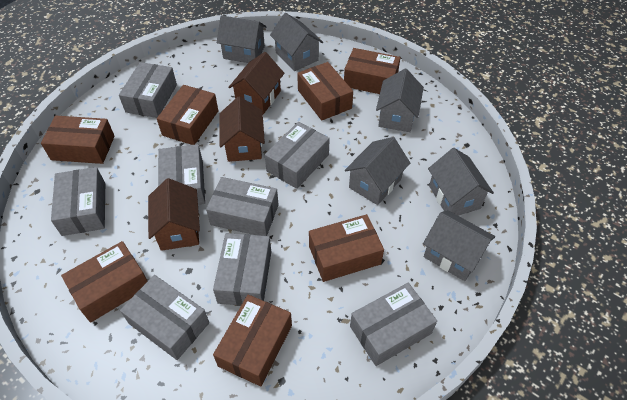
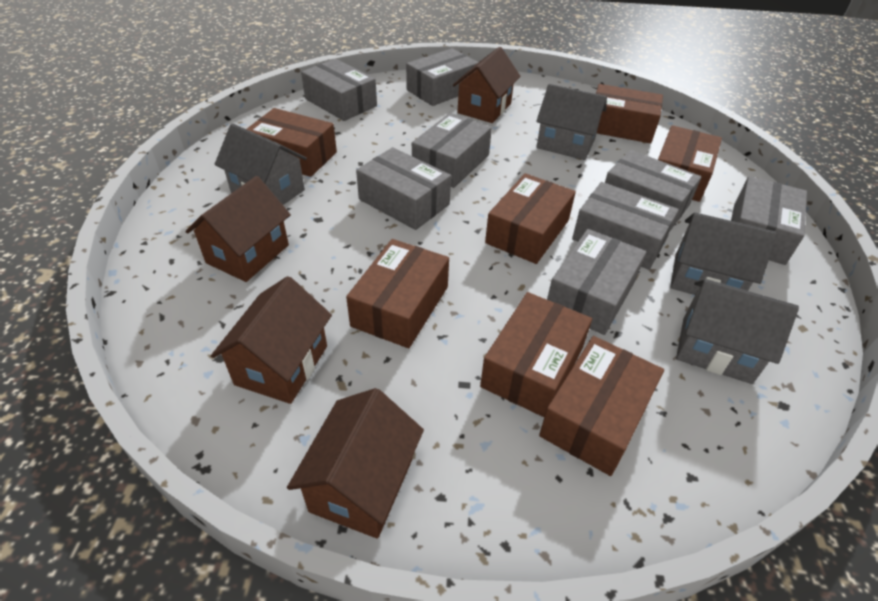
brown house: 3 -> 4
grey house: 6 -> 4

